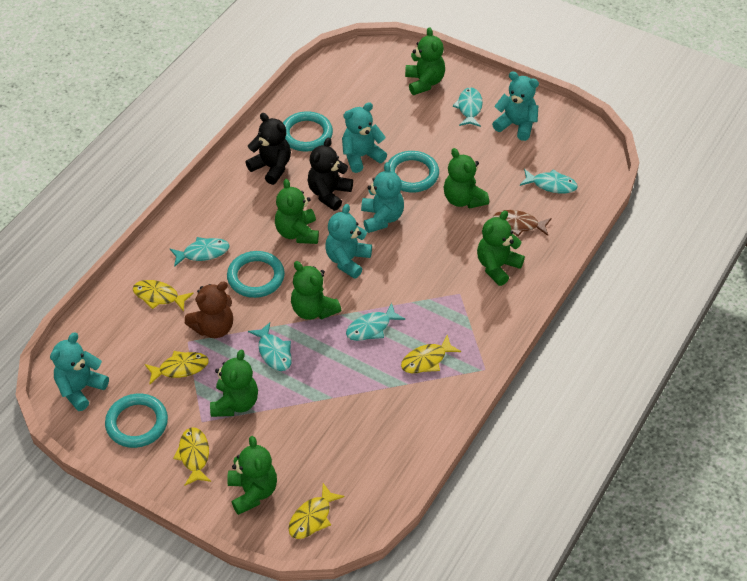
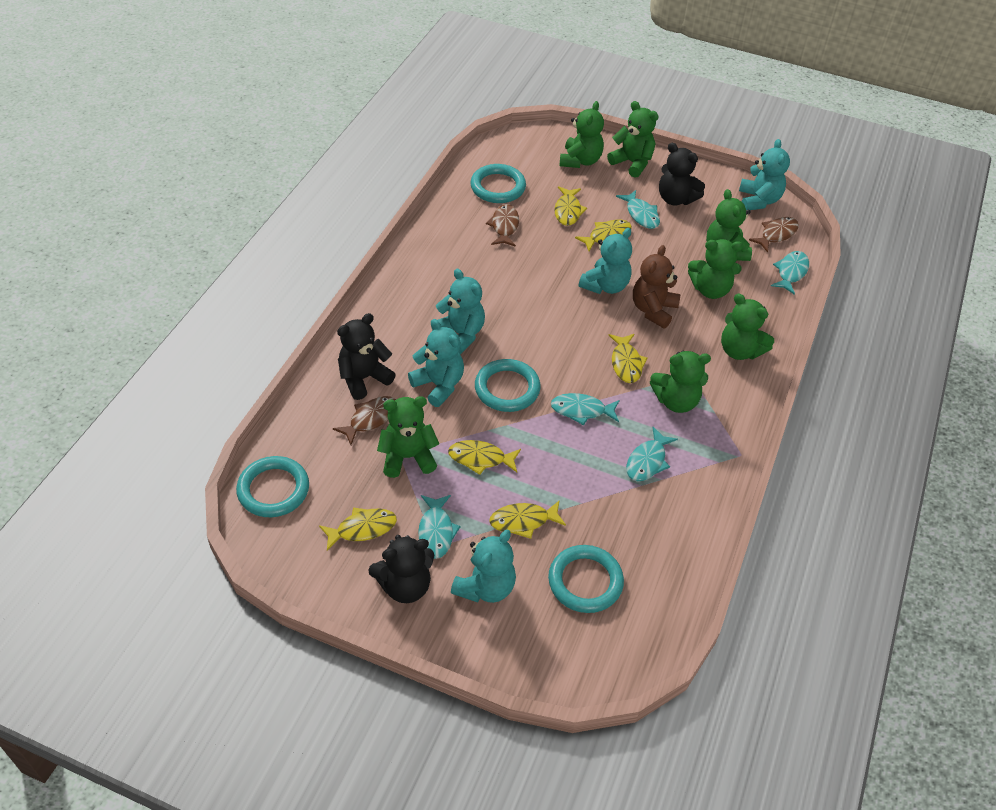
black teddy bear: 2 -> 3
brown fish: 1 -> 3
yellow fish: 5 -> 6

